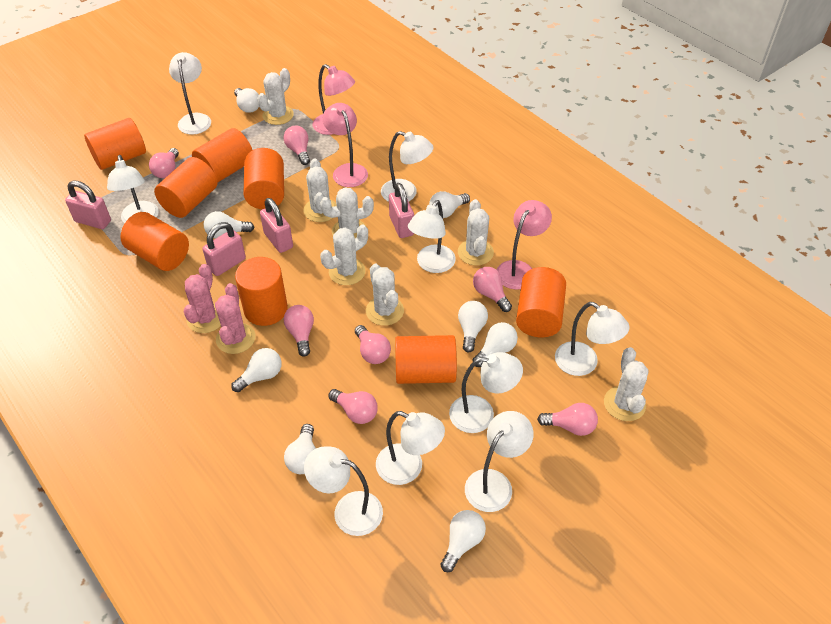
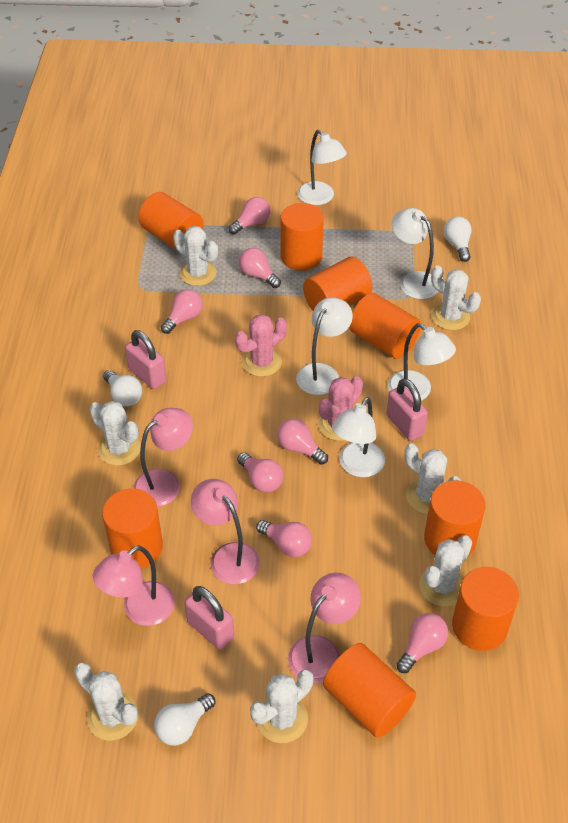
pink lamp: 3 -> 4
pink padlock: 4 -> 3
white lamp: 9 -> 5
white light bulb: 8 -> 3

